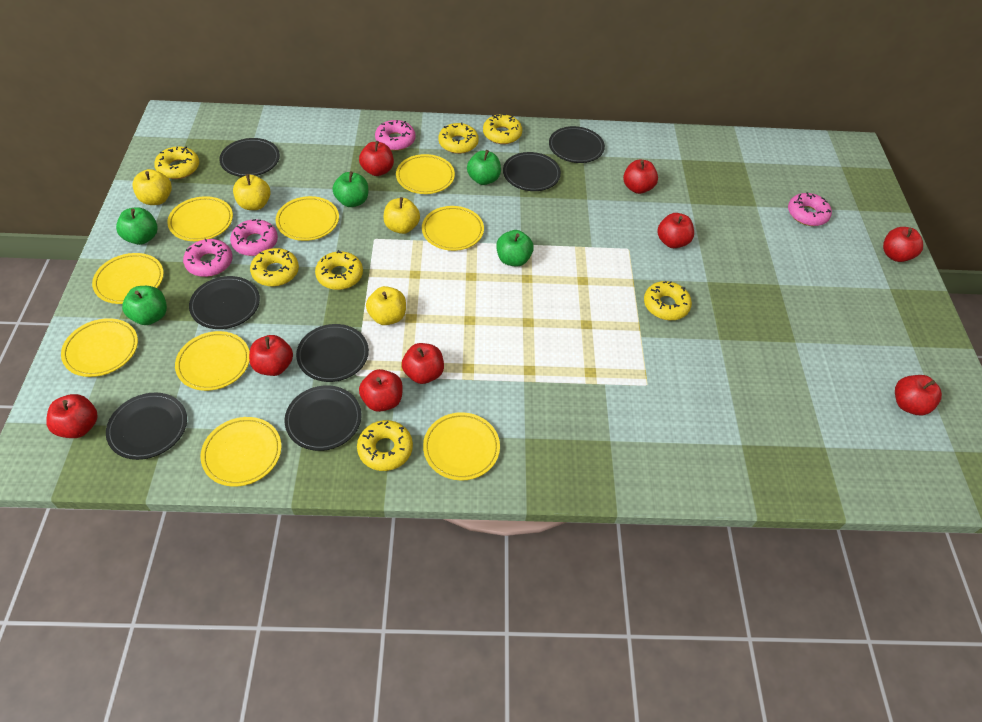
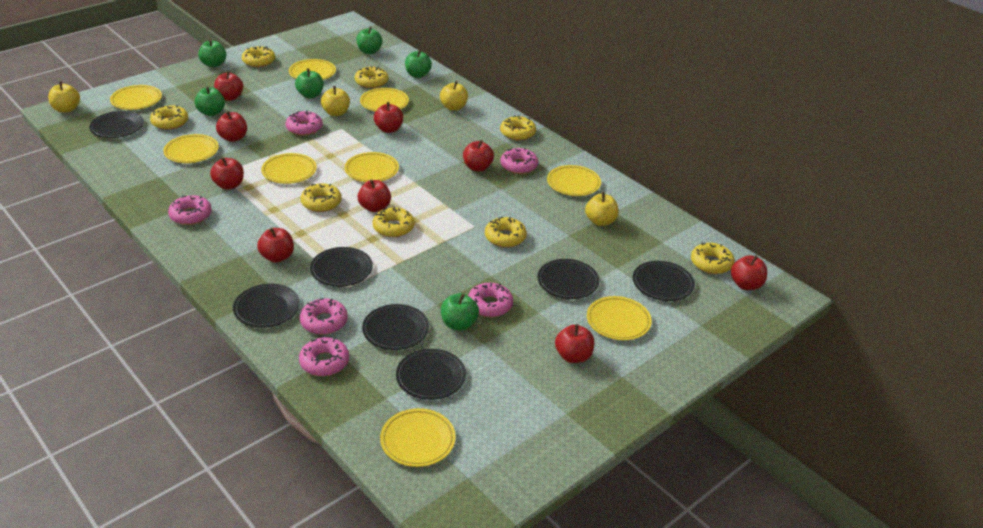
green apple: 5 -> 6
pink donut: 4 -> 6
yellow donut: 7 -> 8

